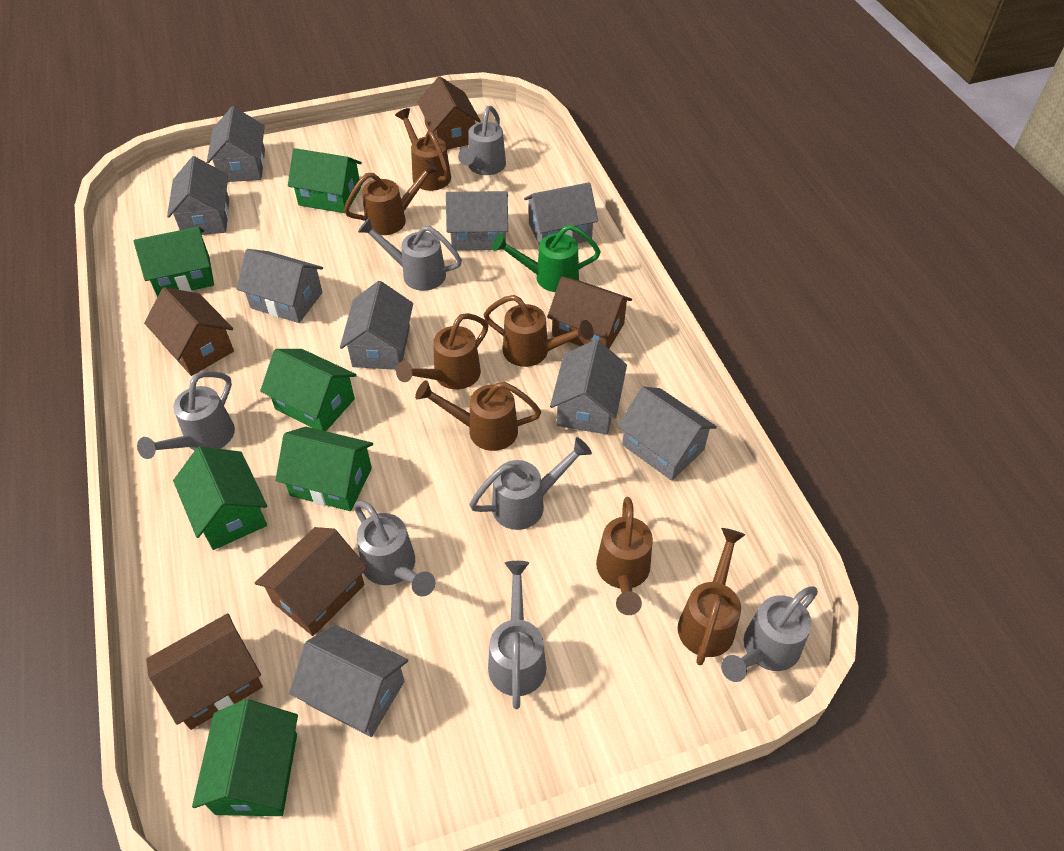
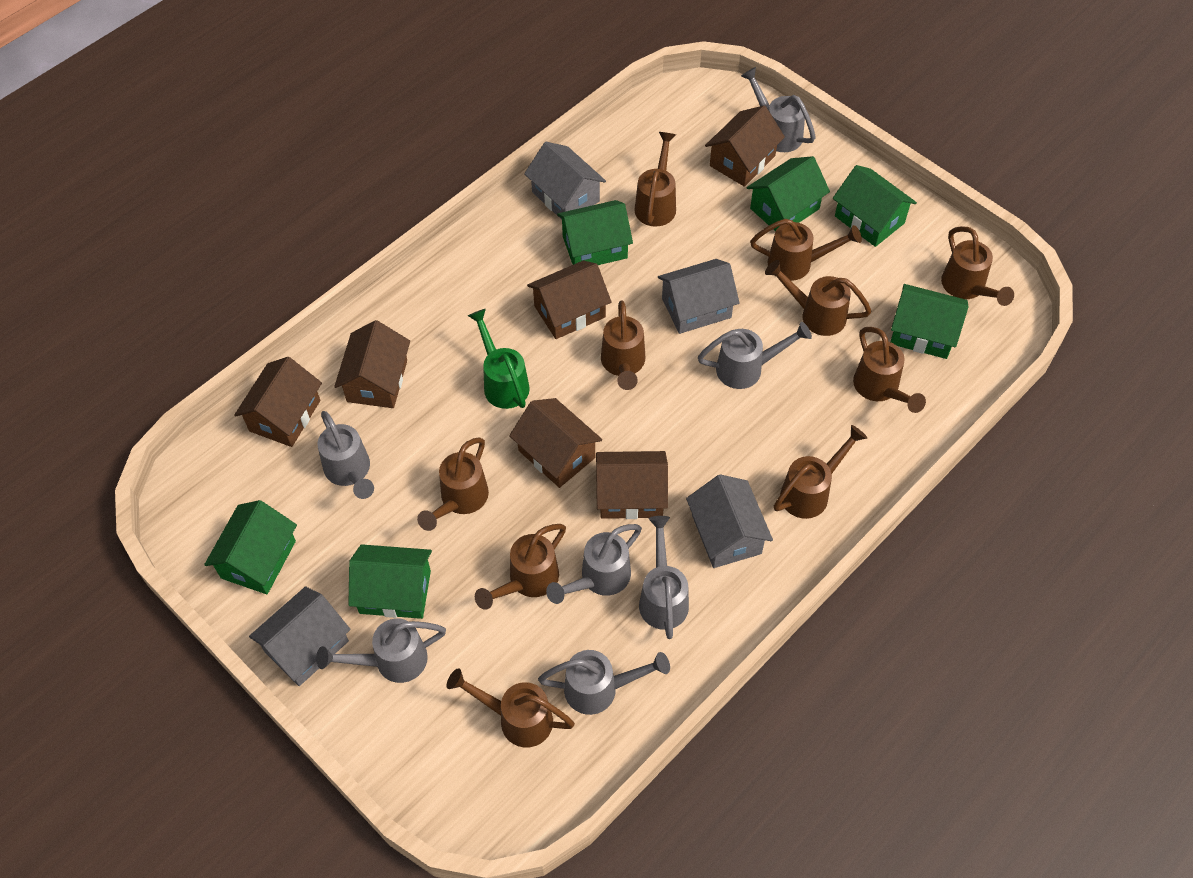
brown house: 5 -> 6
brown watering can: 7 -> 10
grey house: 9 -> 4

